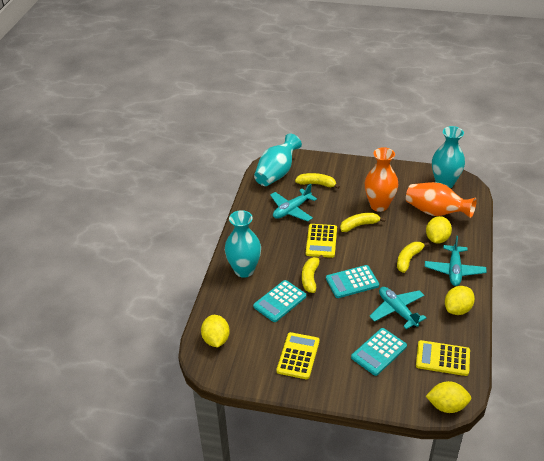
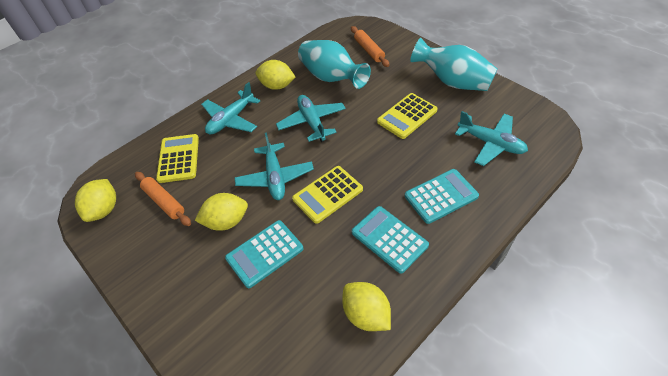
orange rolling pin: 0 -> 2
orange vase: 2 -> 0
turquoise plane: 3 -> 4
turquoise vase: 3 -> 2
yellow banana: 4 -> 0

